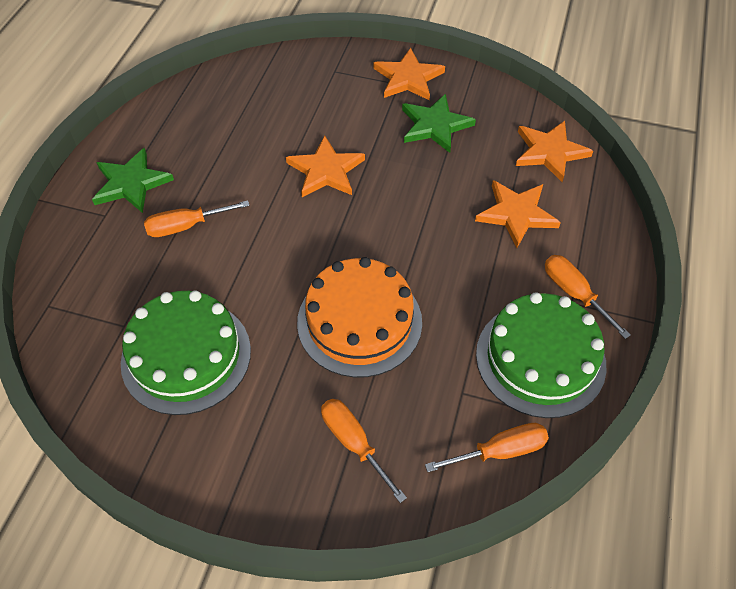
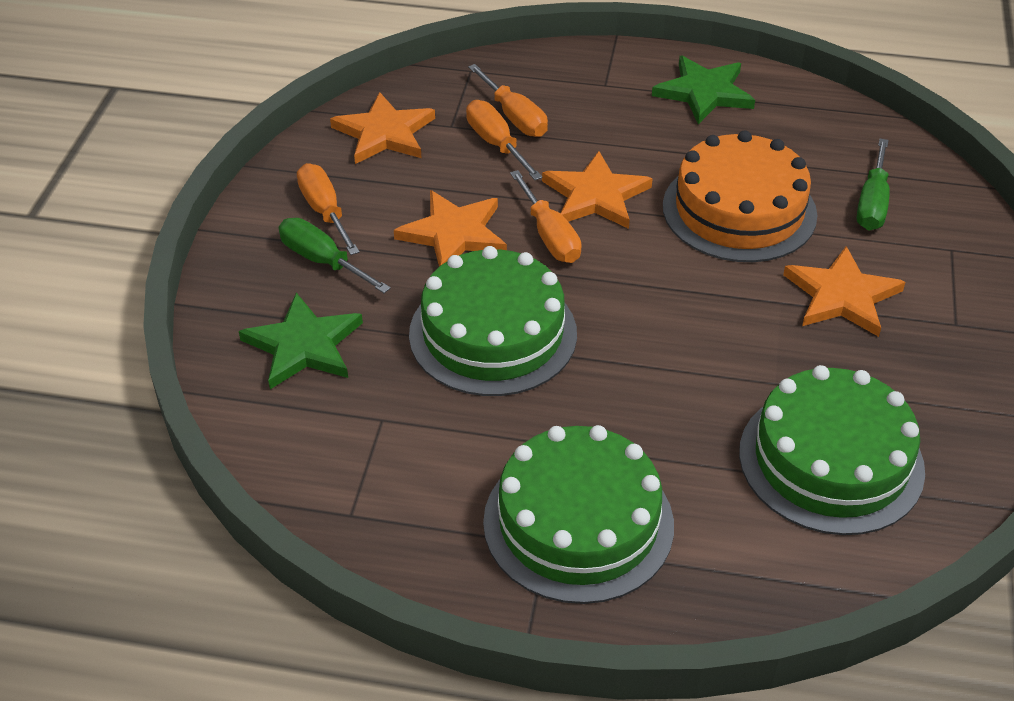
green cake: 2 -> 3
green screwdriver: 0 -> 2

